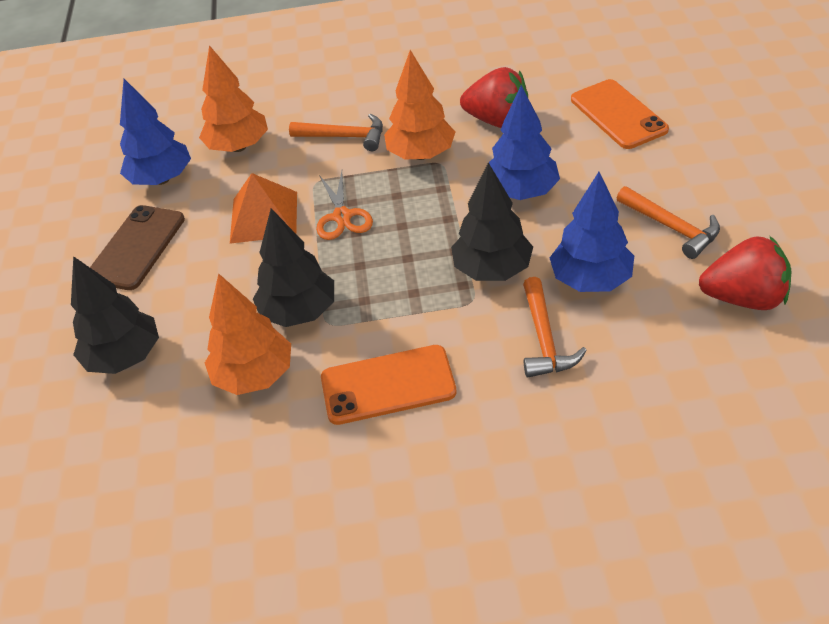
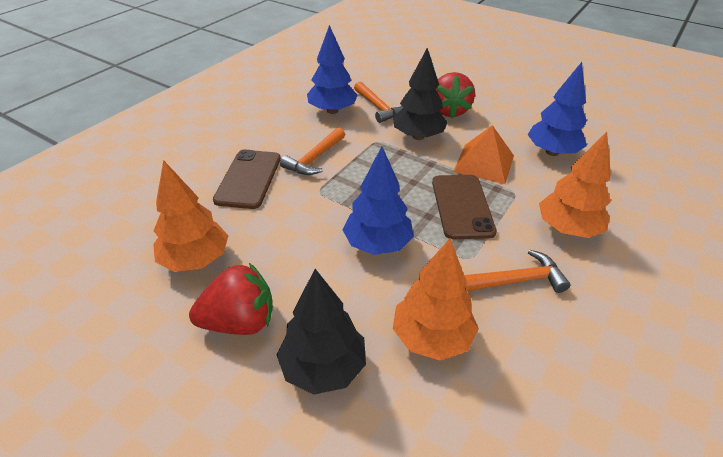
black tree: 3 -> 2
brown phone: 1 -> 2
orange phone: 2 -> 0
orange scissors: 1 -> 0

